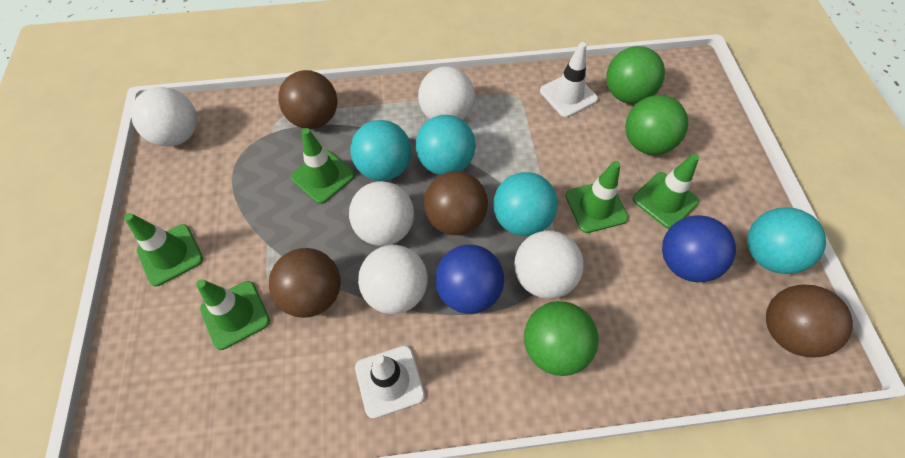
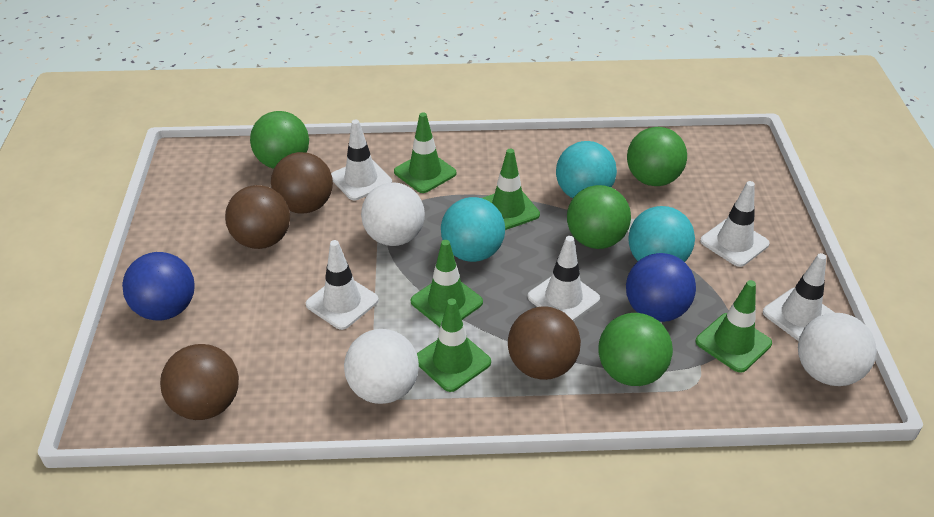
green ball: 3 -> 4
turquoise ball: 4 -> 3
white ball: 5 -> 3
white traffic cone: 2 -> 5

